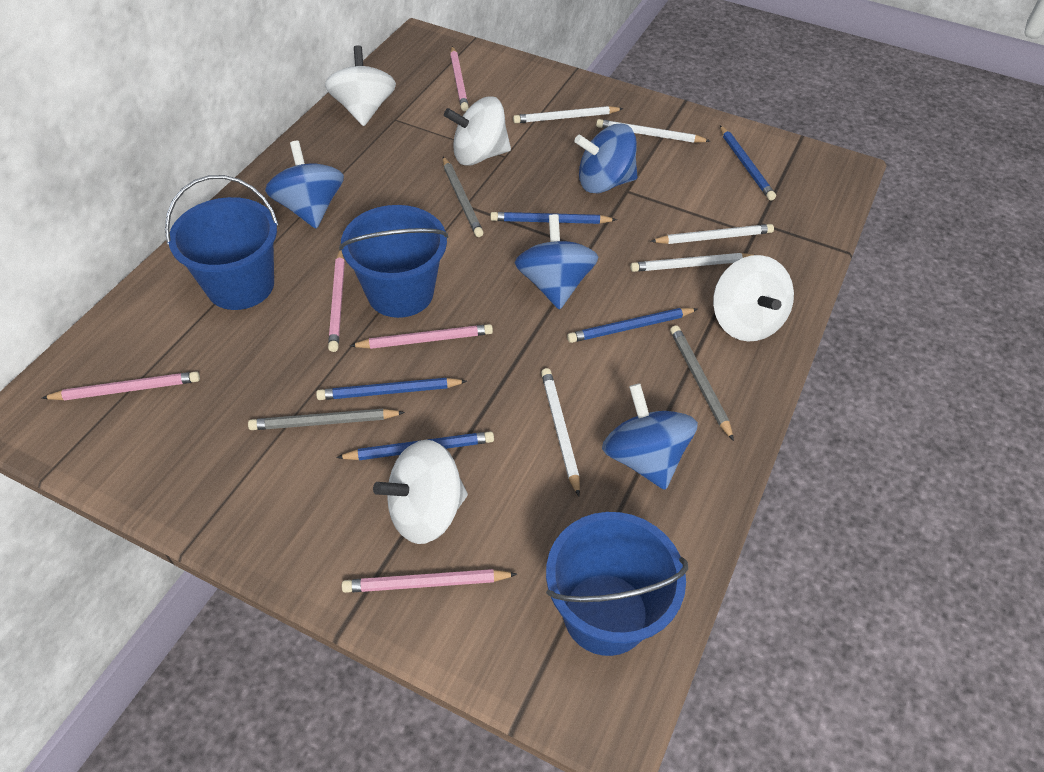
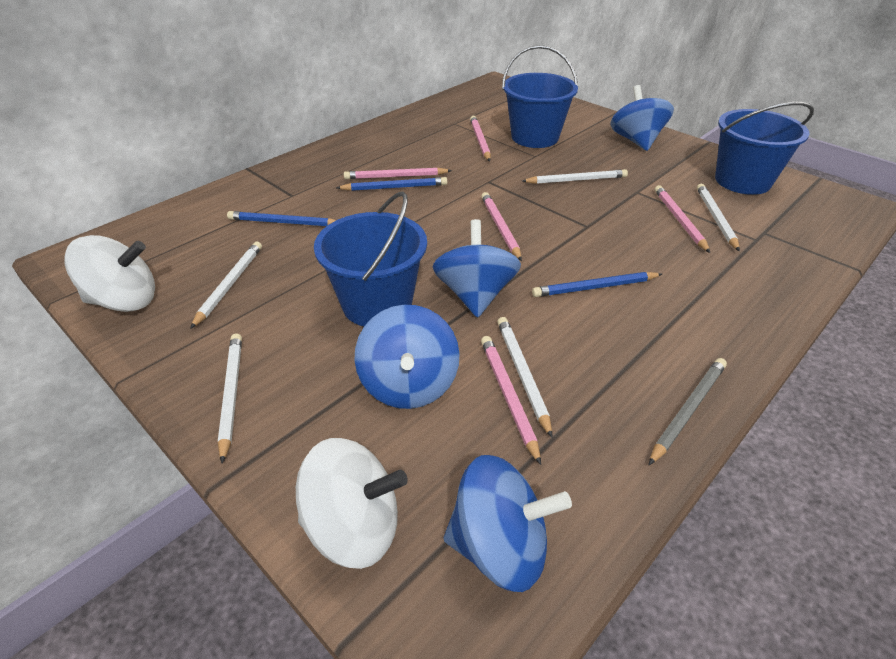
blue pencil: 5 -> 3
grey pencil: 3 -> 1
white spinning top: 4 -> 2

